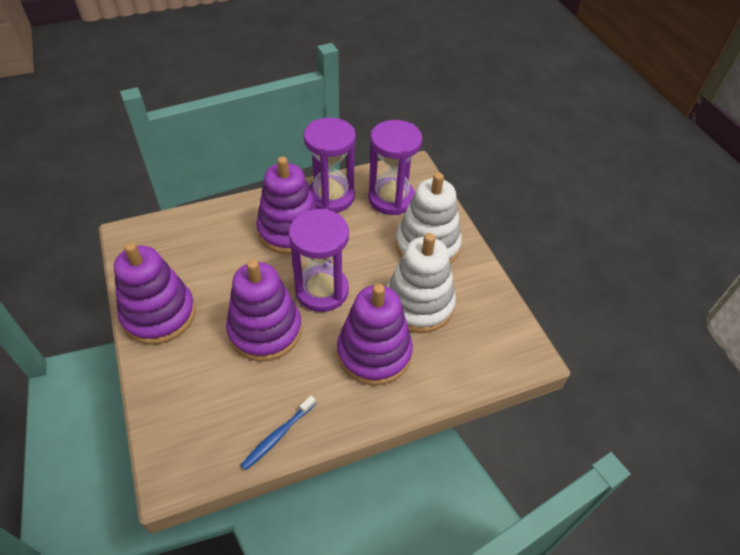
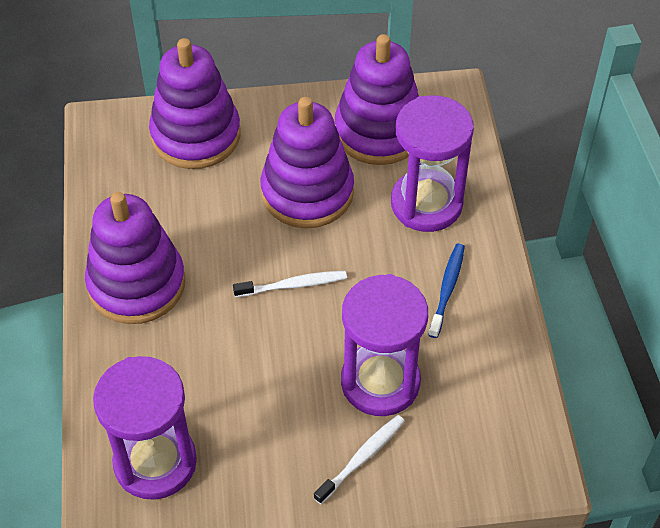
white stacking toy: 2 -> 0
white toothbrush: 0 -> 2

